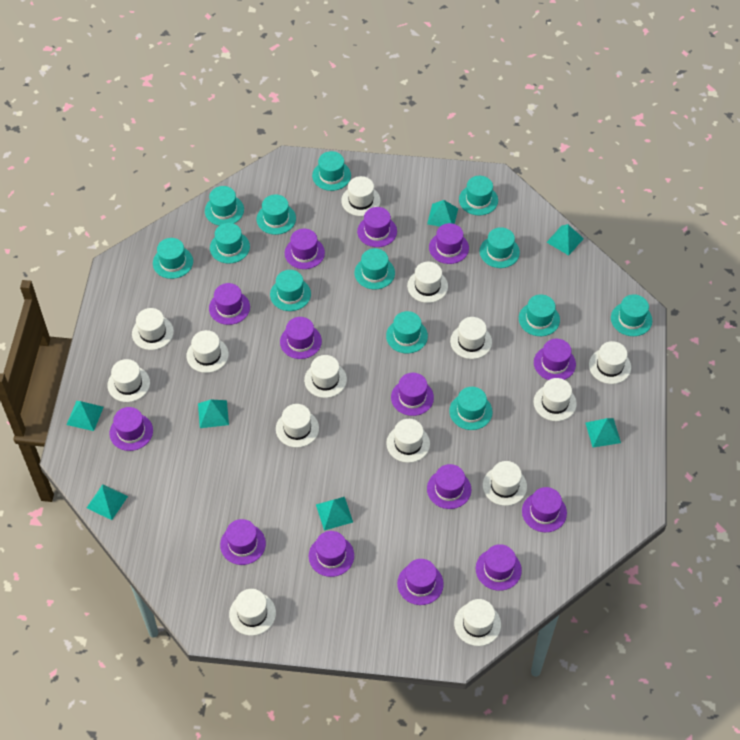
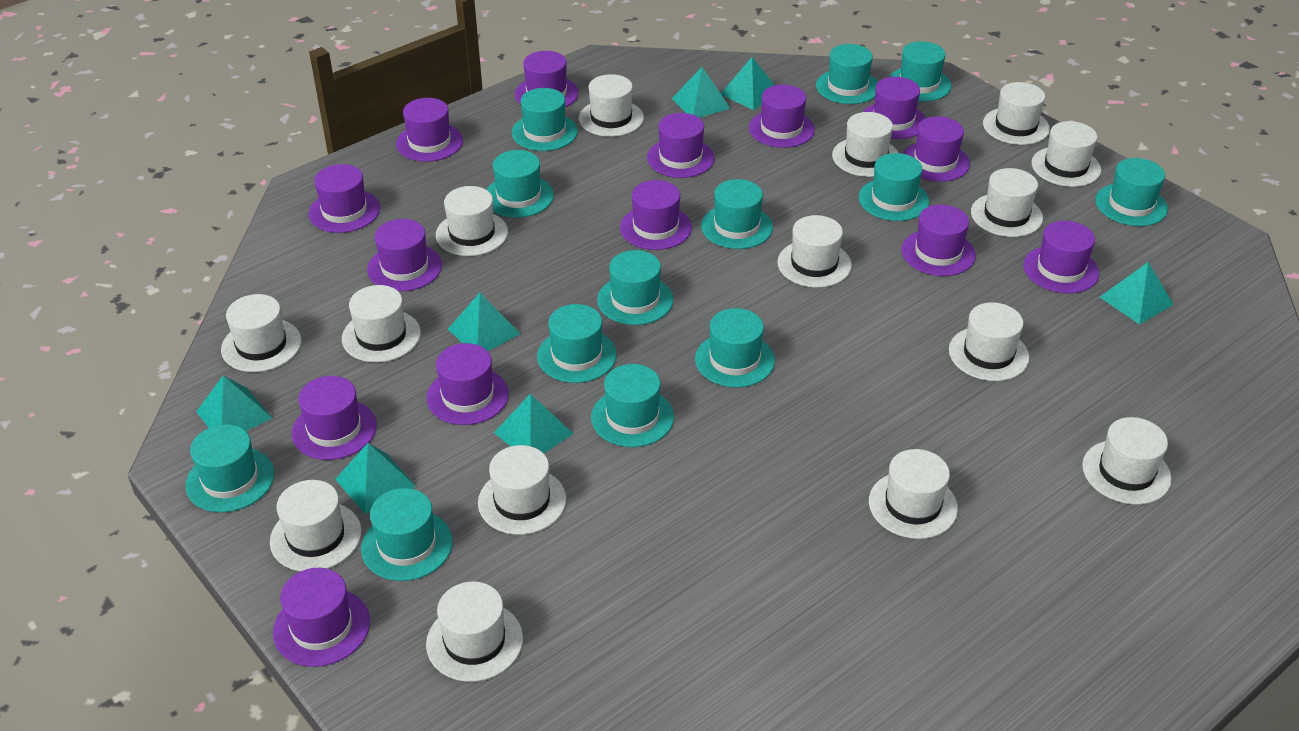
white hat: 14 -> 15

